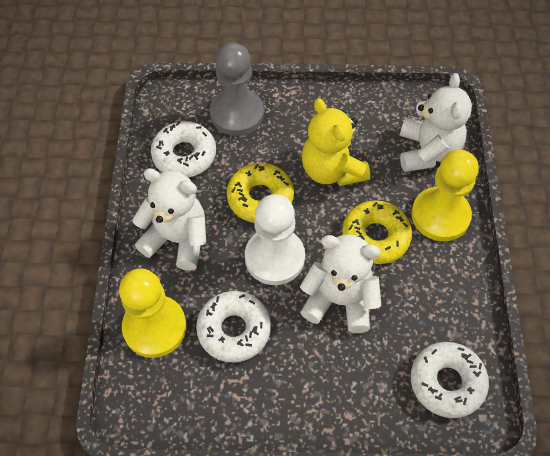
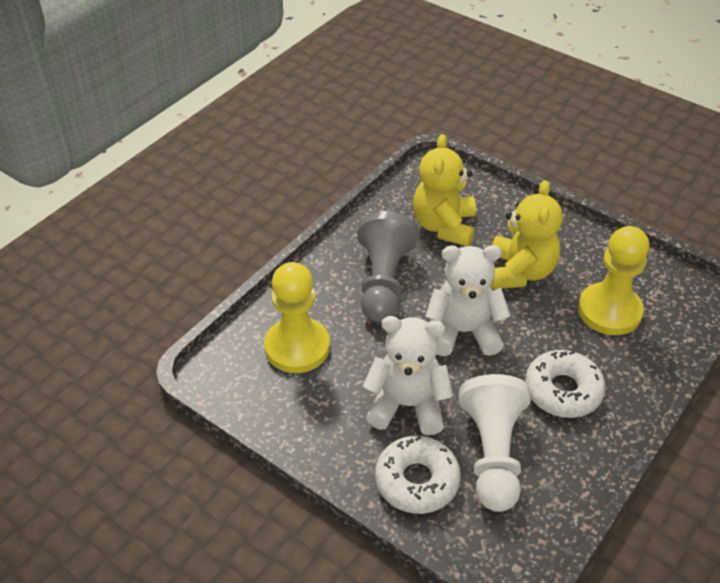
white donut: 3 -> 2
white teddy bear: 3 -> 2
yellow donut: 2 -> 0
yellow teddy bear: 1 -> 2

